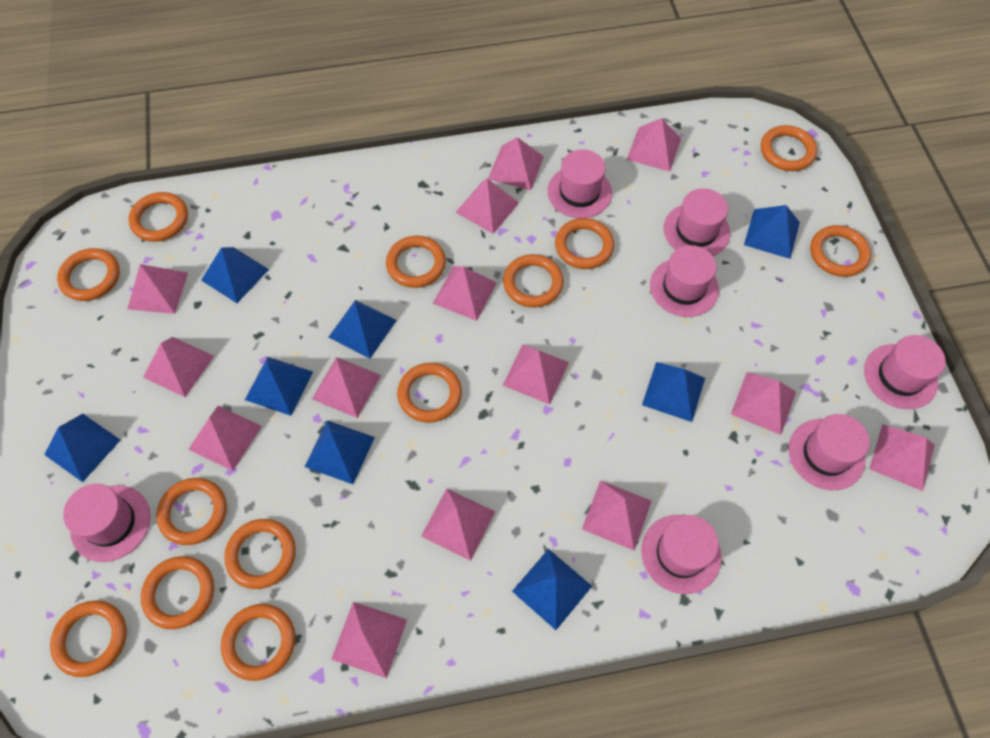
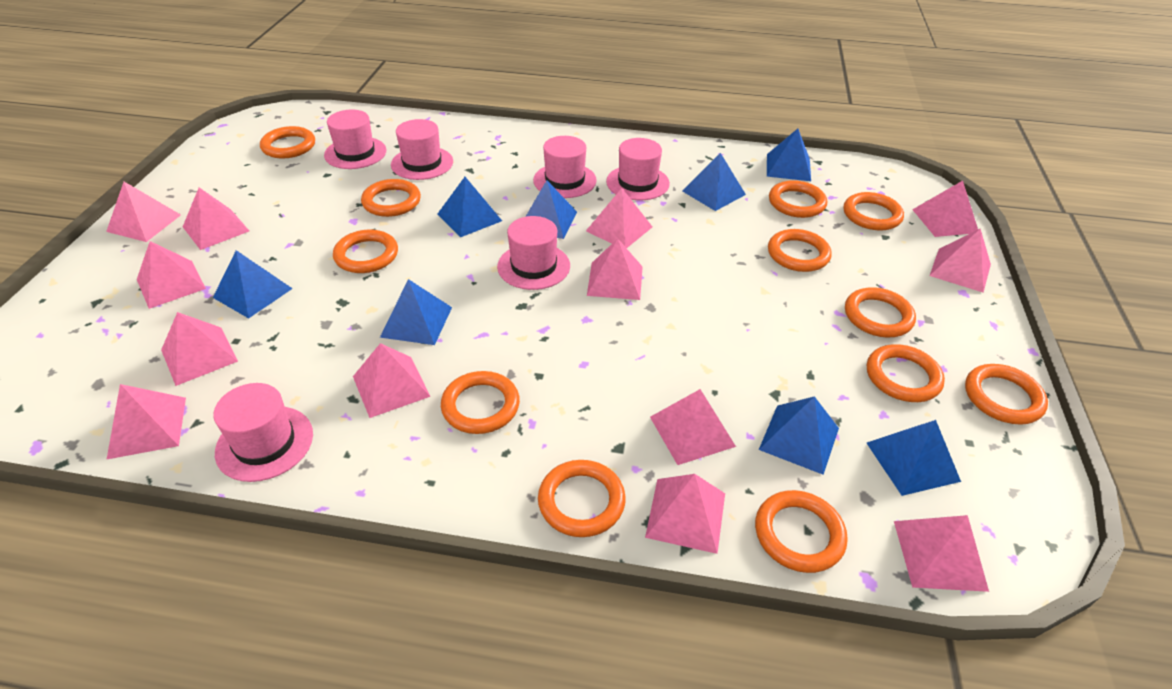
orange ring: 13 -> 12
pink hat: 7 -> 6
pink pyramid: 14 -> 13

